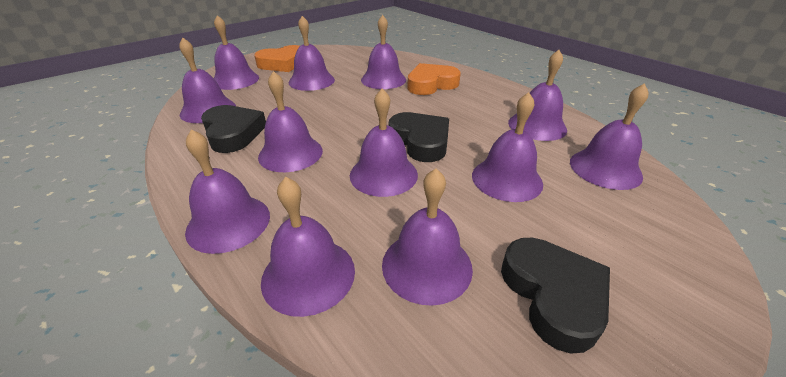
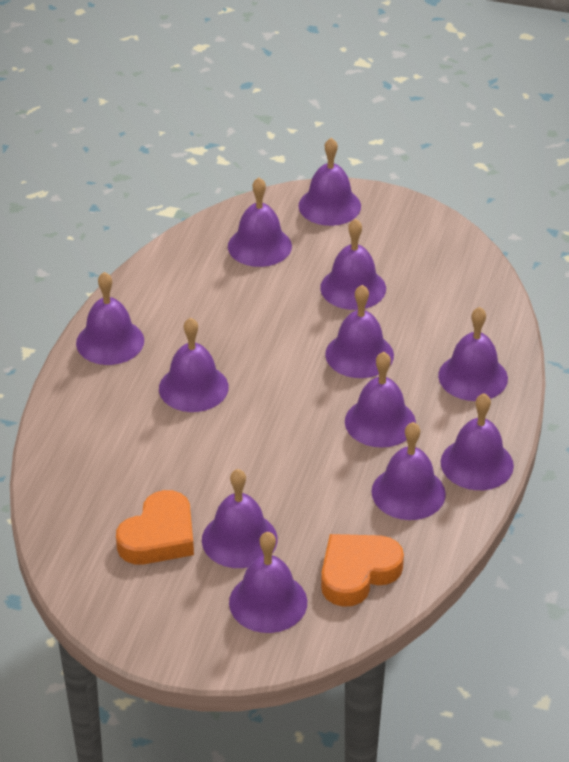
black heart: 3 -> 0

